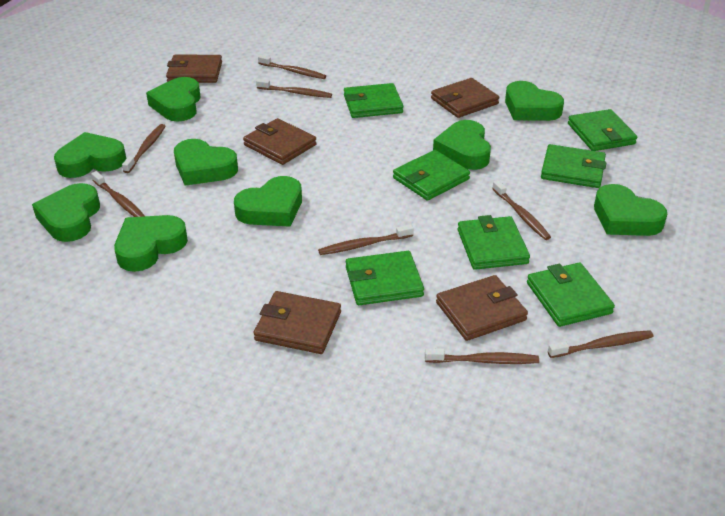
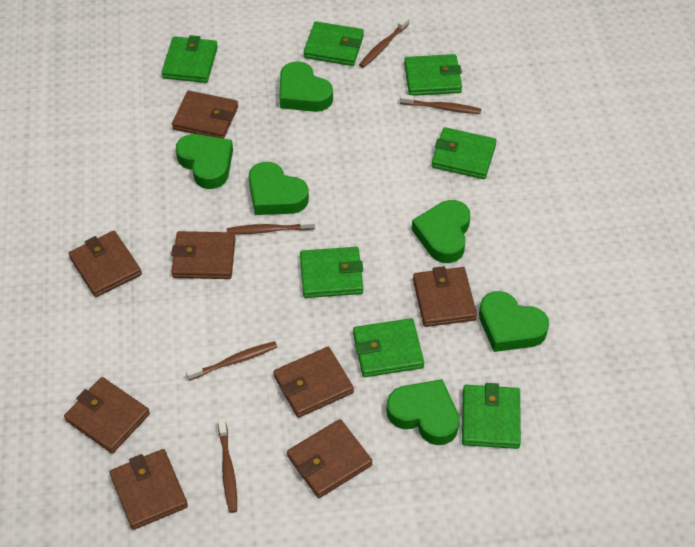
brown toothbrush: 8 -> 5
brown wallet: 5 -> 8
green heart: 9 -> 6

